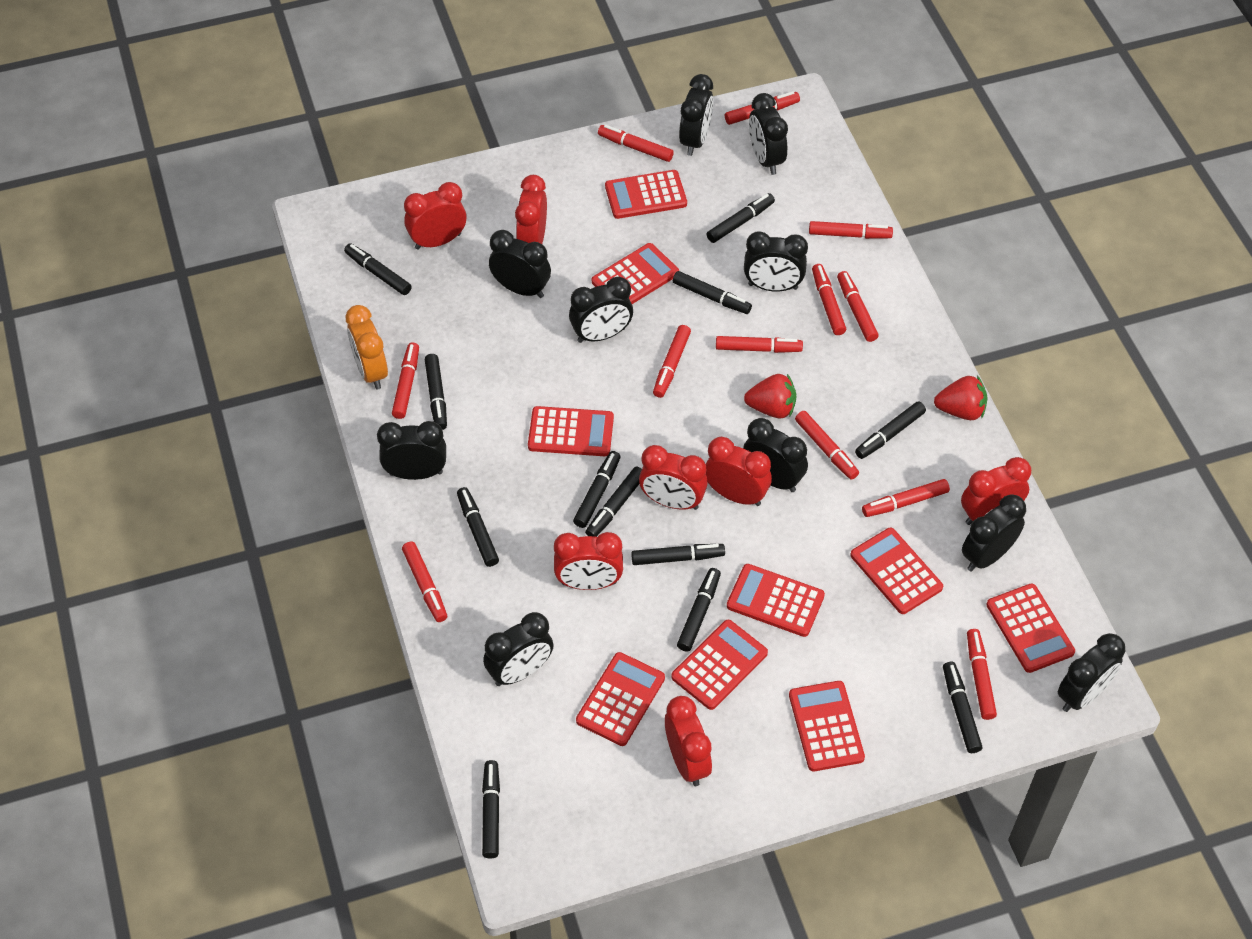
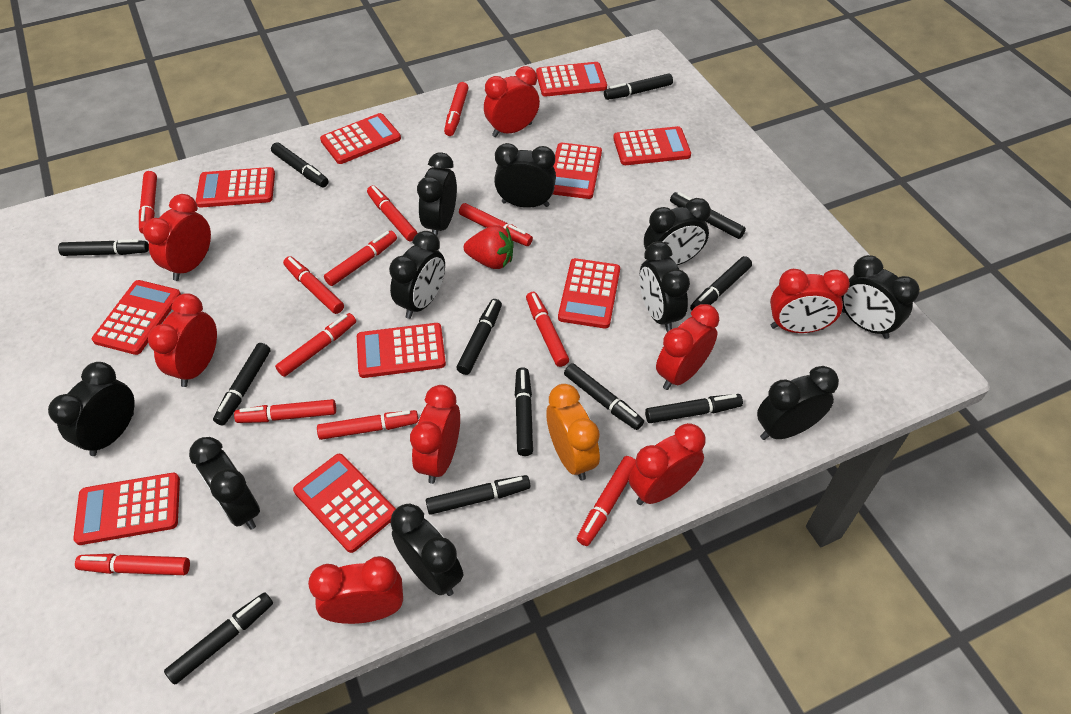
red calculator: 9 -> 10
red clock: 7 -> 8
red strawberry: 2 -> 1

